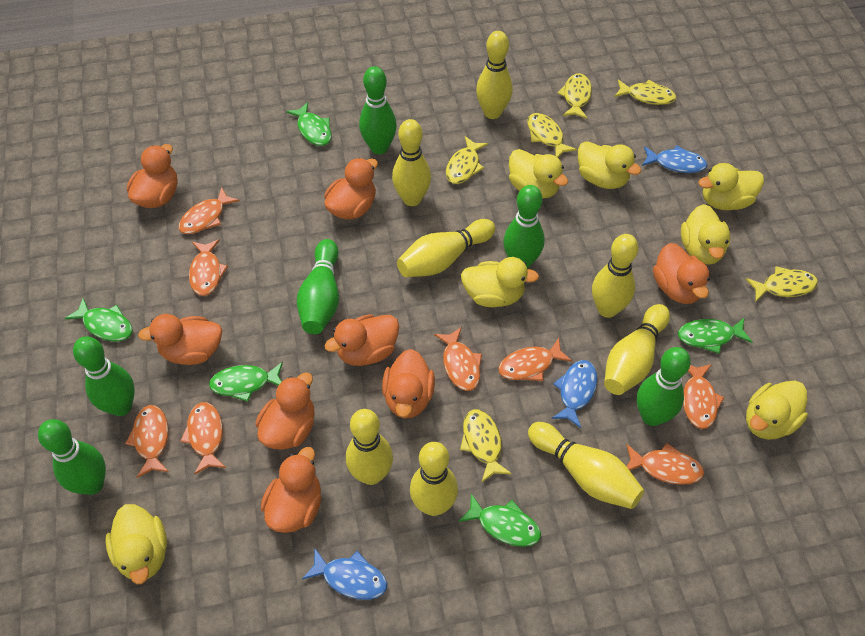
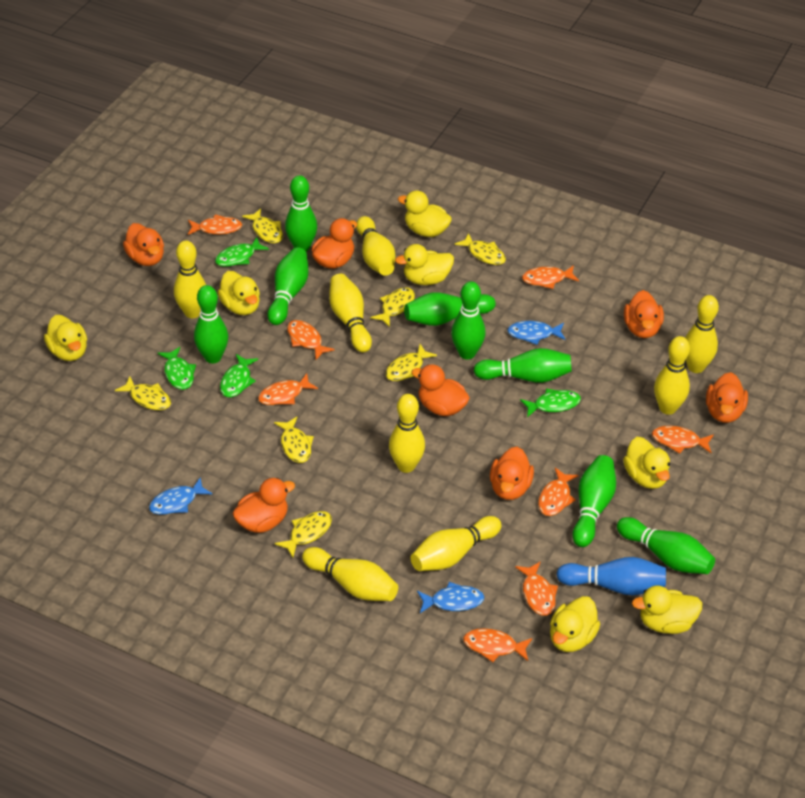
blue bowling pin: 0 -> 1
green bowling pin: 6 -> 8
green fish: 5 -> 4
orange duck: 8 -> 7
yellow fish: 6 -> 7

